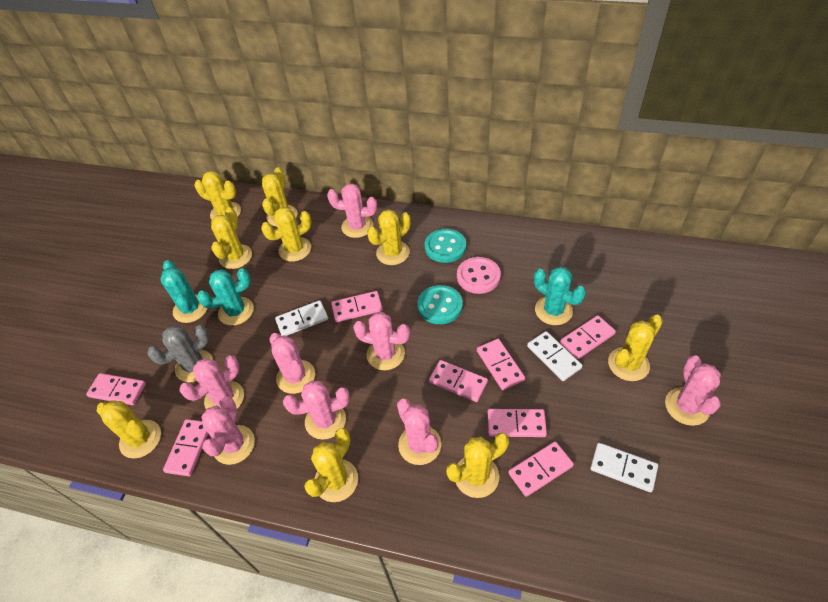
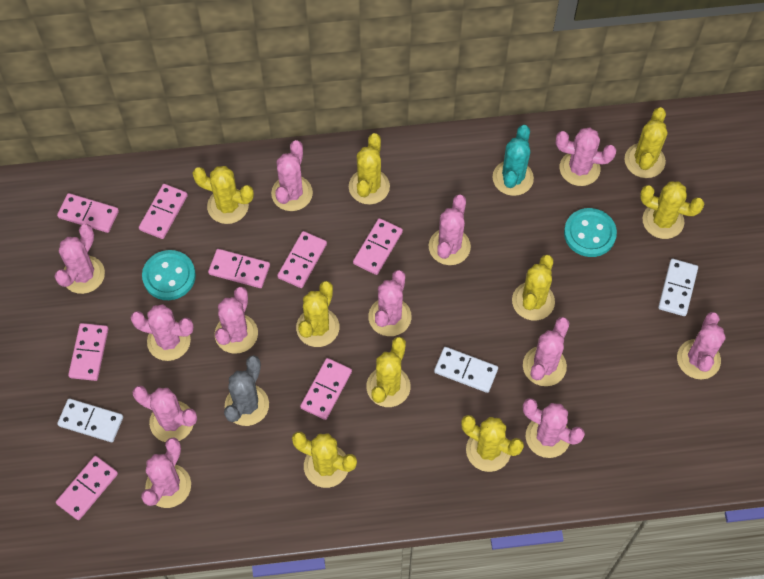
pink button: 1 -> 0
pink cactus: 8 -> 12
turquoise cactus: 3 -> 1

